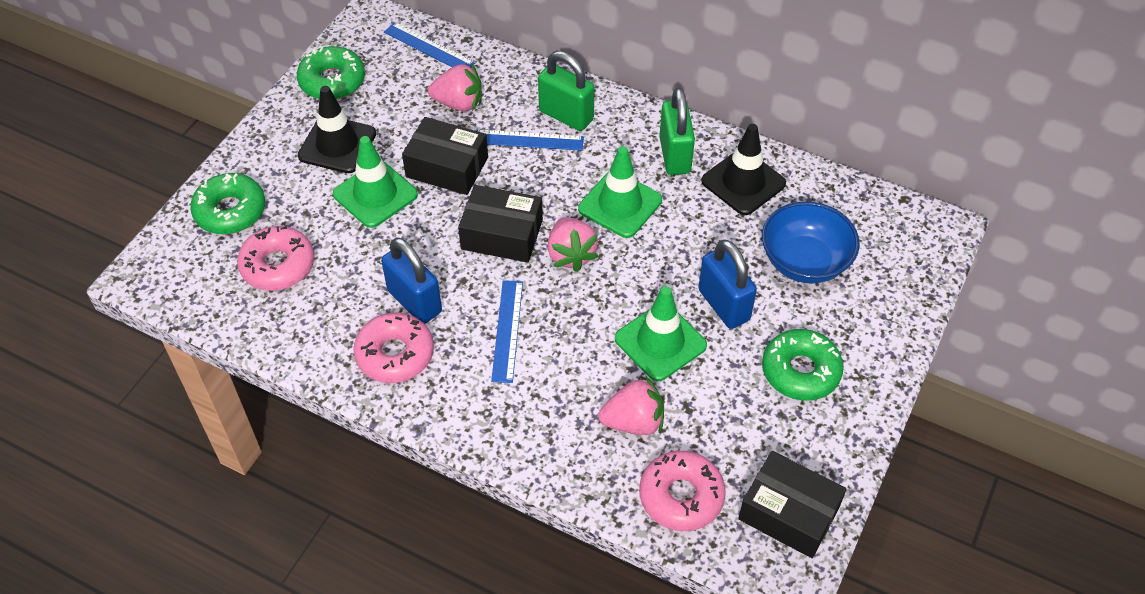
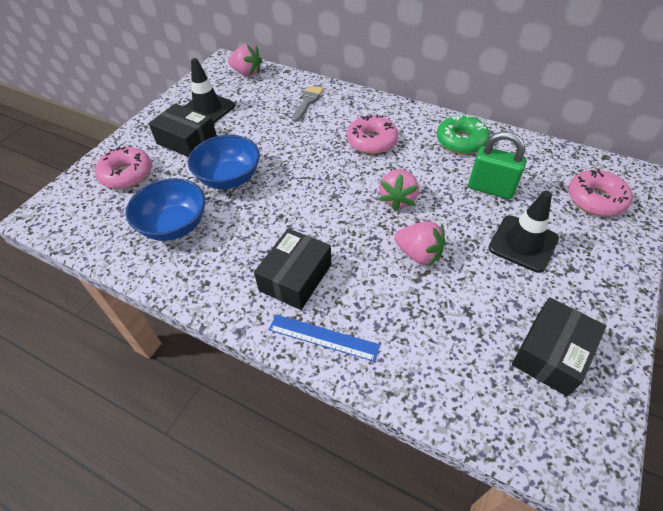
blue bowl: 1 -> 2
blue padlock: 2 -> 0
blue ruler: 3 -> 1
green donut: 3 -> 1
green padlock: 2 -> 1
green traffic cone: 3 -> 0
grey brush: 0 -> 1

